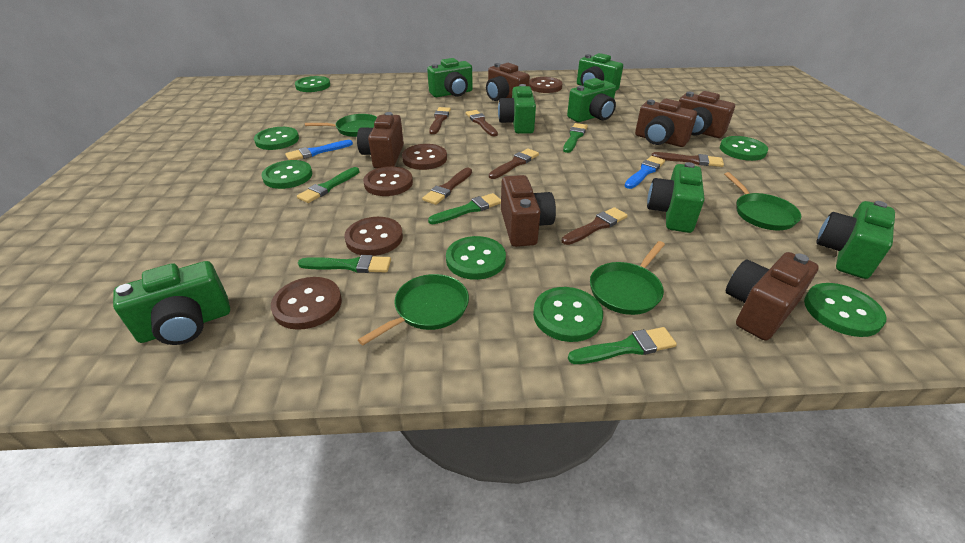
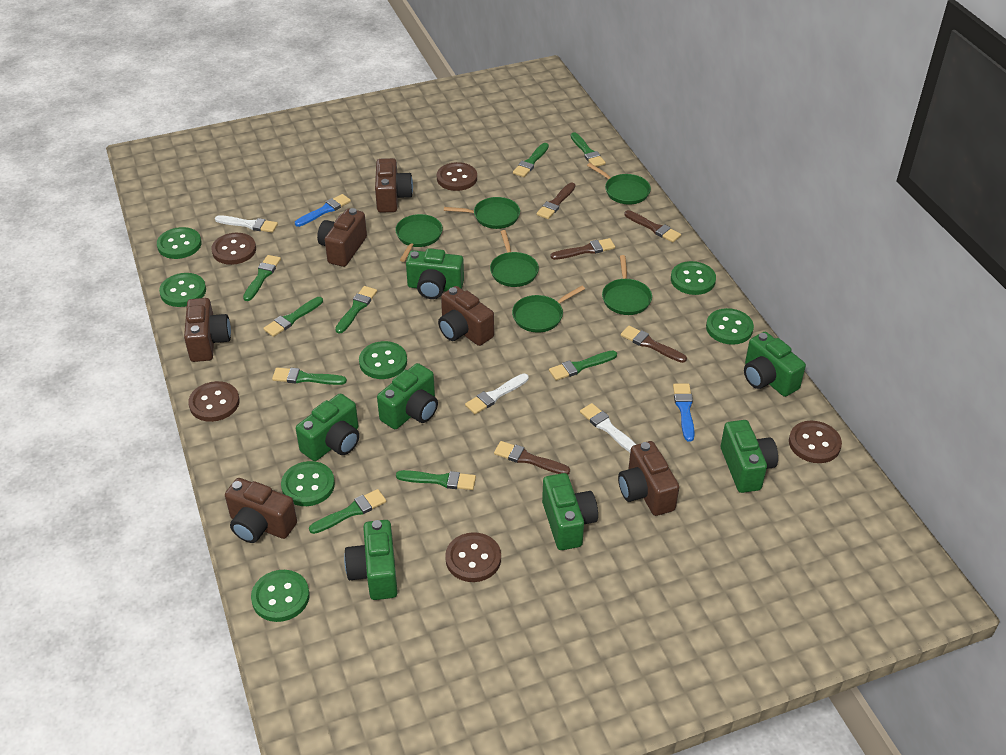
brown brush: 6 -> 5
green brush: 5 -> 9
green pan: 4 -> 6
white brush: 0 -> 3

